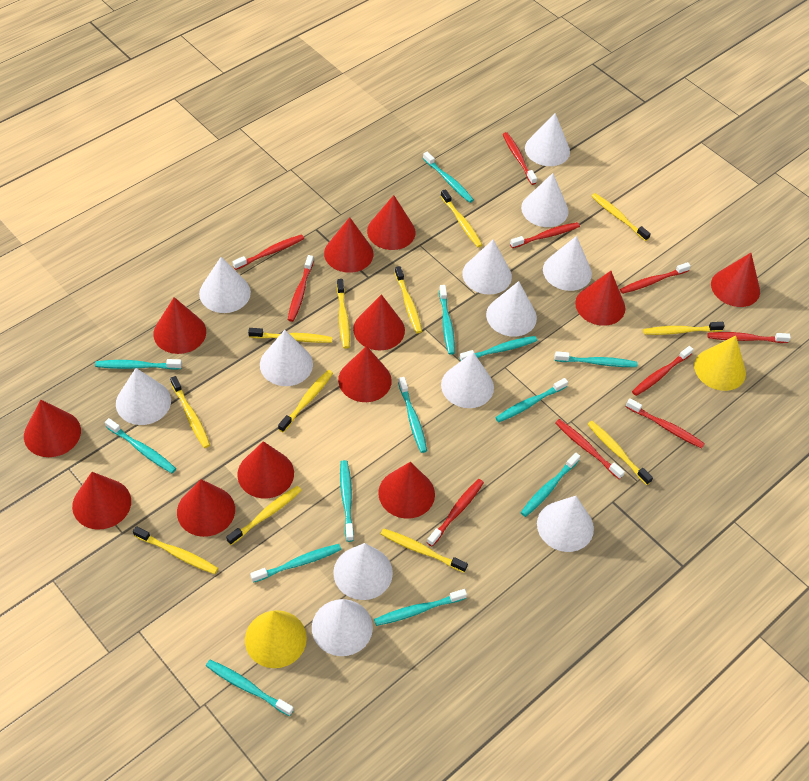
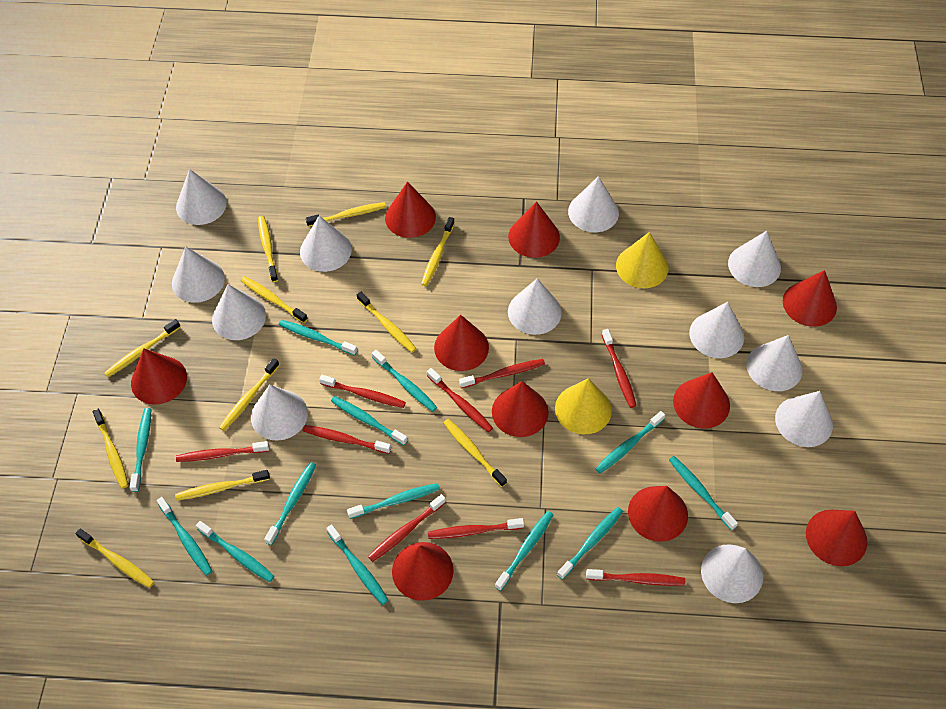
red cone: 12 -> 10
red toothbrush: 10 -> 9
yellow toothbrush: 12 -> 11

